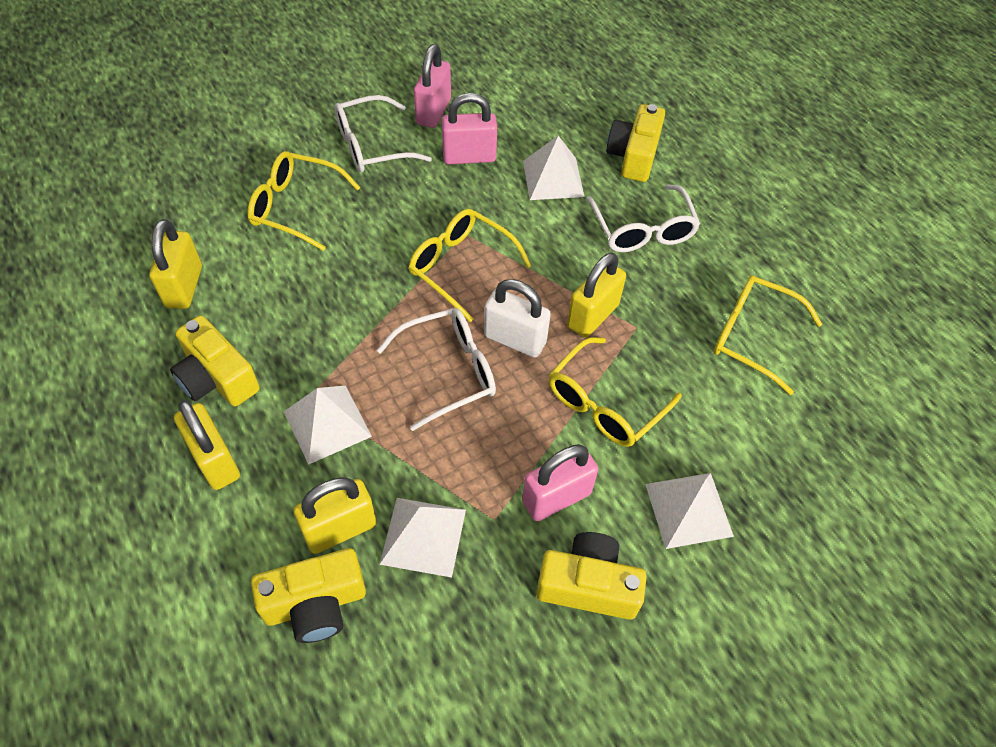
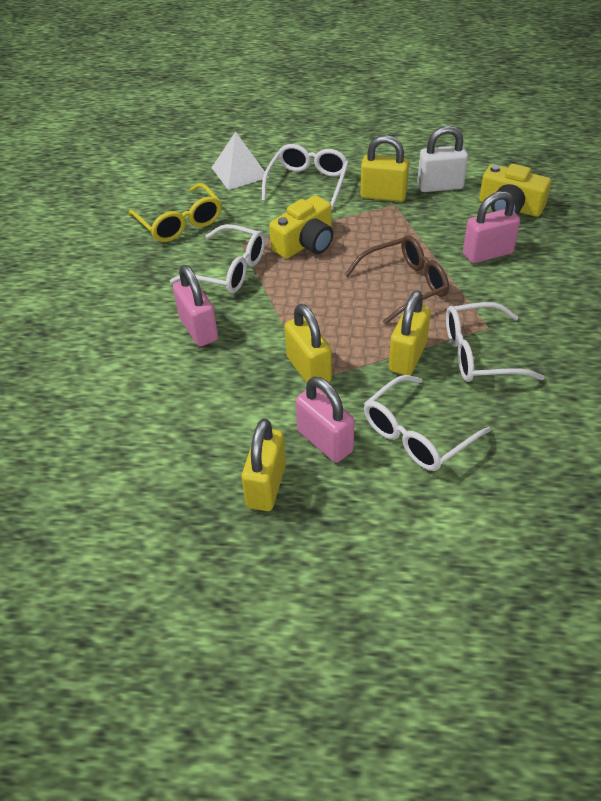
brown glasses: 0 -> 1
white glasses: 3 -> 4
white pyramid: 4 -> 1
yellow camera: 4 -> 2
yellow glasses: 4 -> 1

